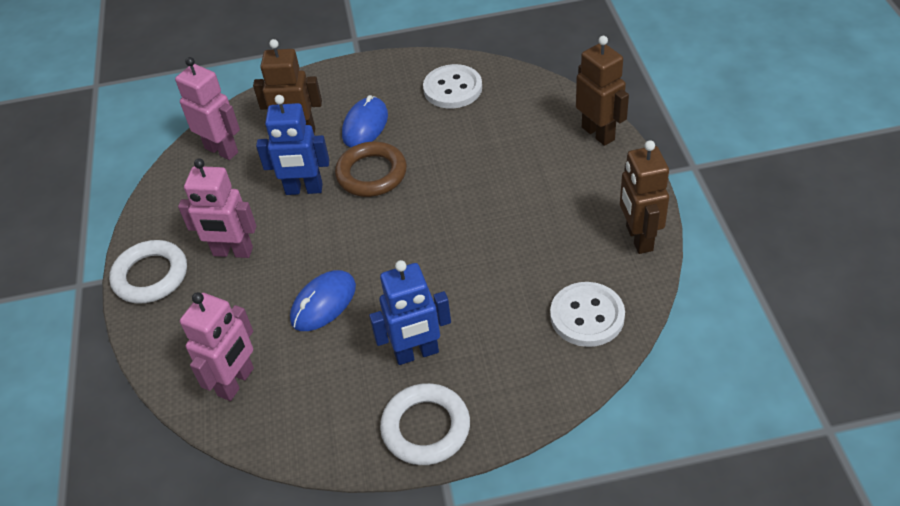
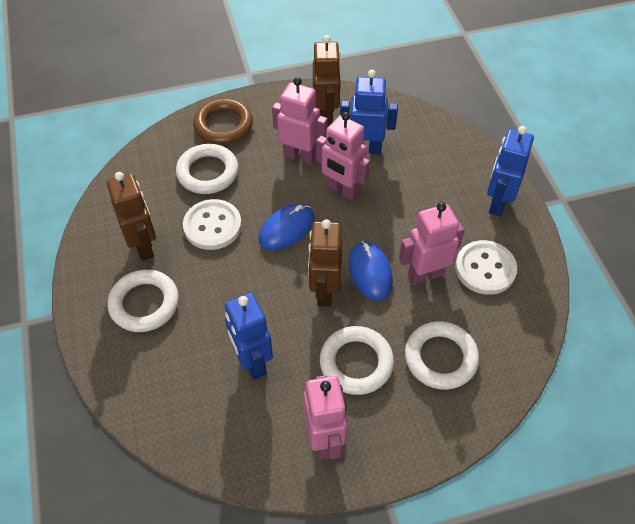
blue robot: 2 -> 3
pink robot: 3 -> 4
white ring: 2 -> 4

